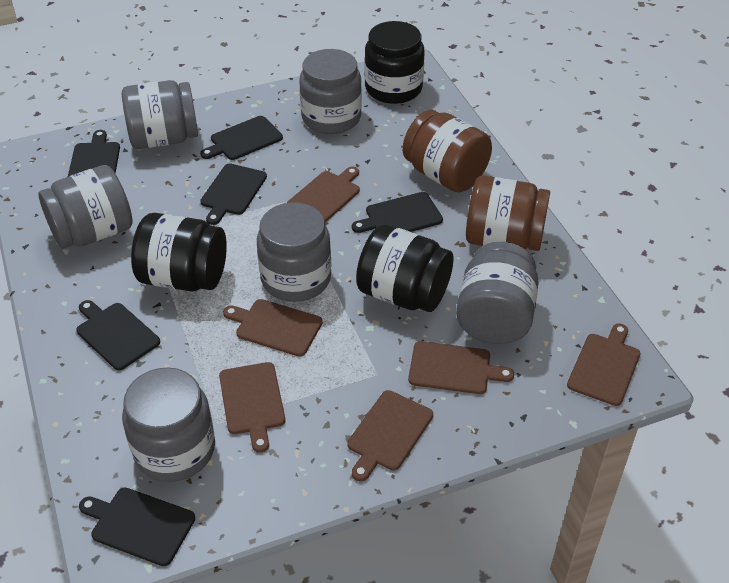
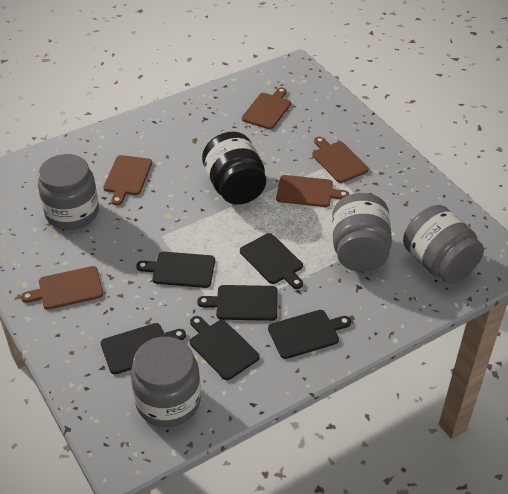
black jar: 3 -> 1
brown cutting board: 6 -> 5
brown jar: 2 -> 0
grey jar: 6 -> 4

